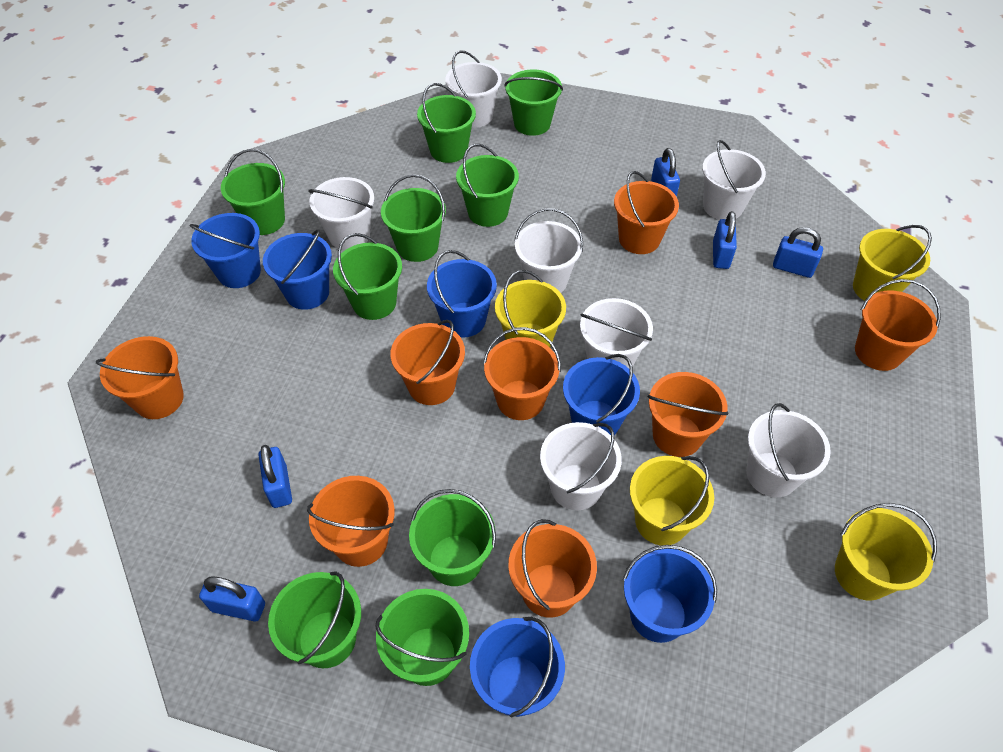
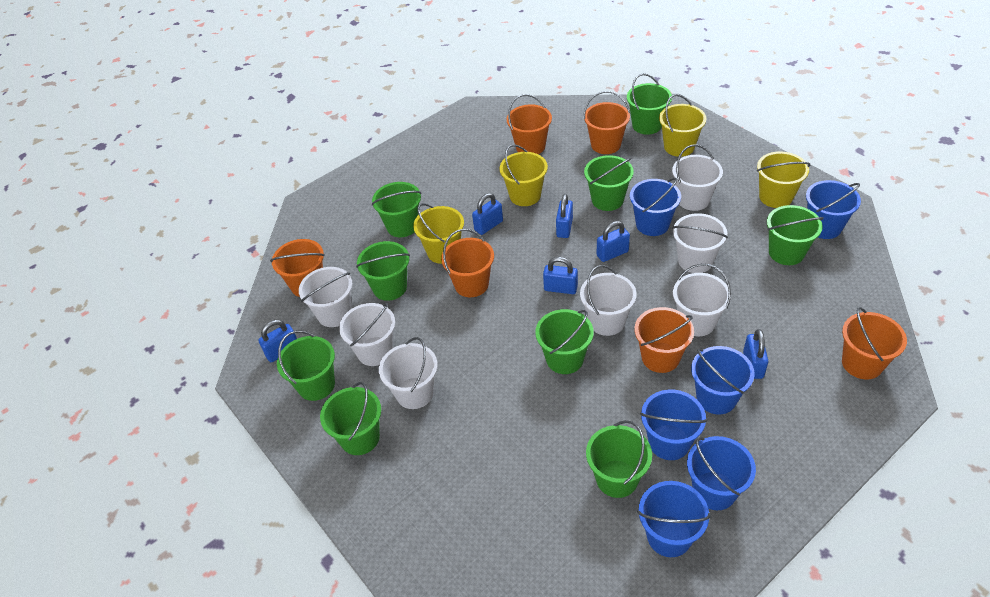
blue padlock: 5 -> 6
orange bucket: 8 -> 6

